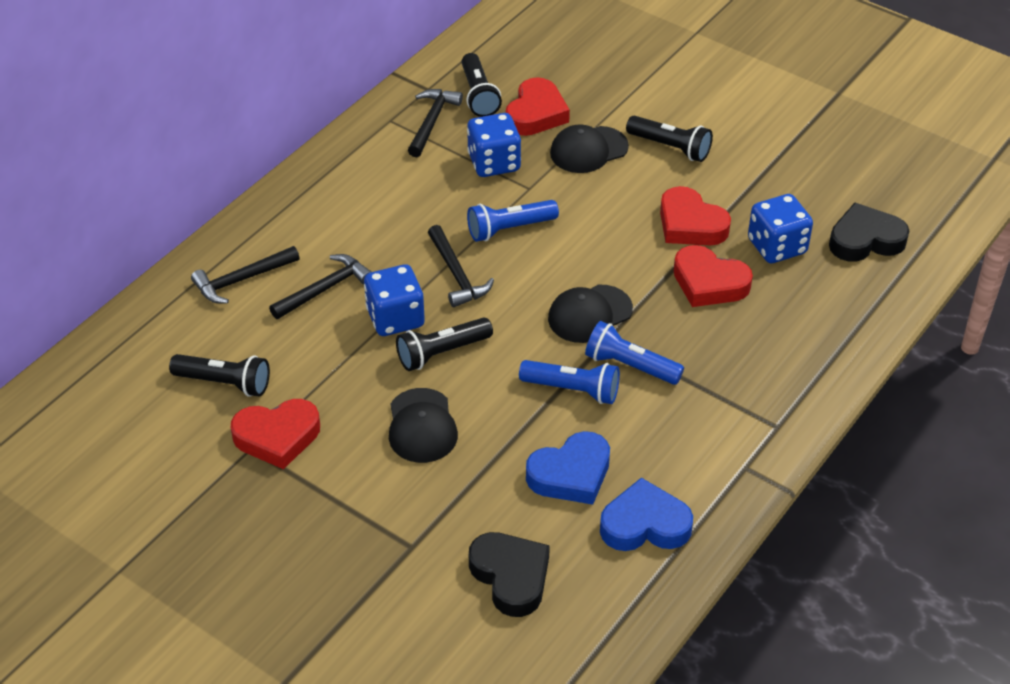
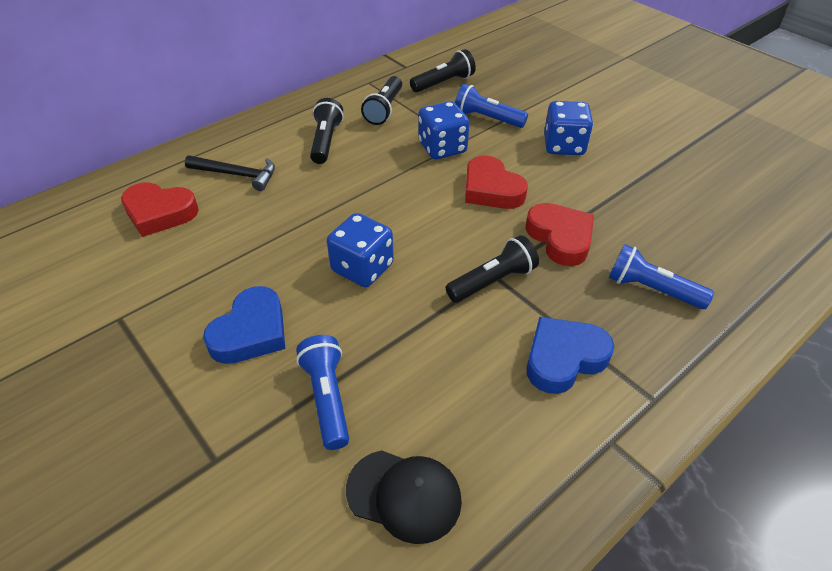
black cap: 3 -> 1
black hammer: 4 -> 1
black heart: 2 -> 0
red heart: 4 -> 3

